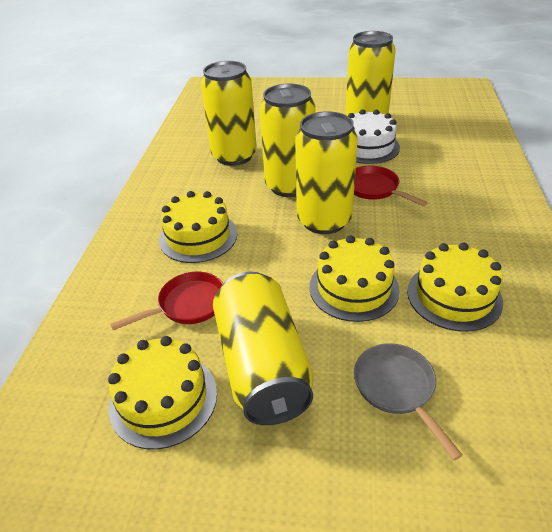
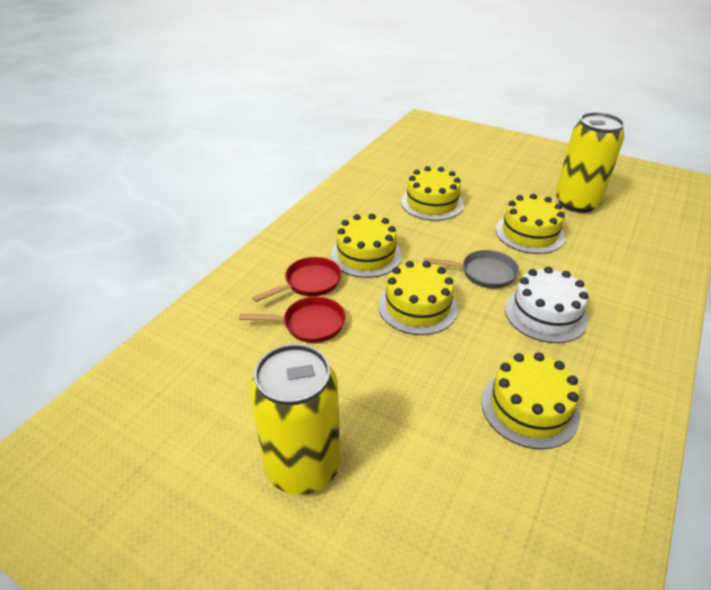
yellow cake: 4 -> 5
yellow can: 5 -> 2

